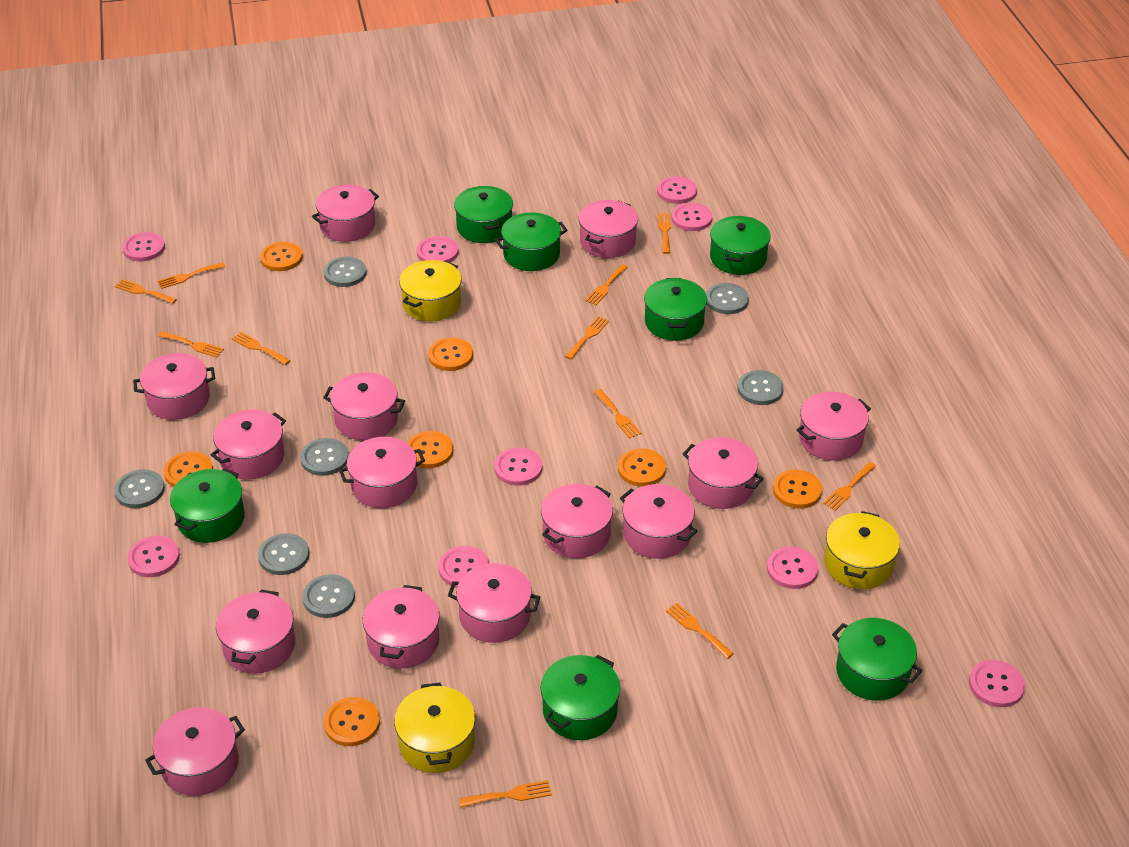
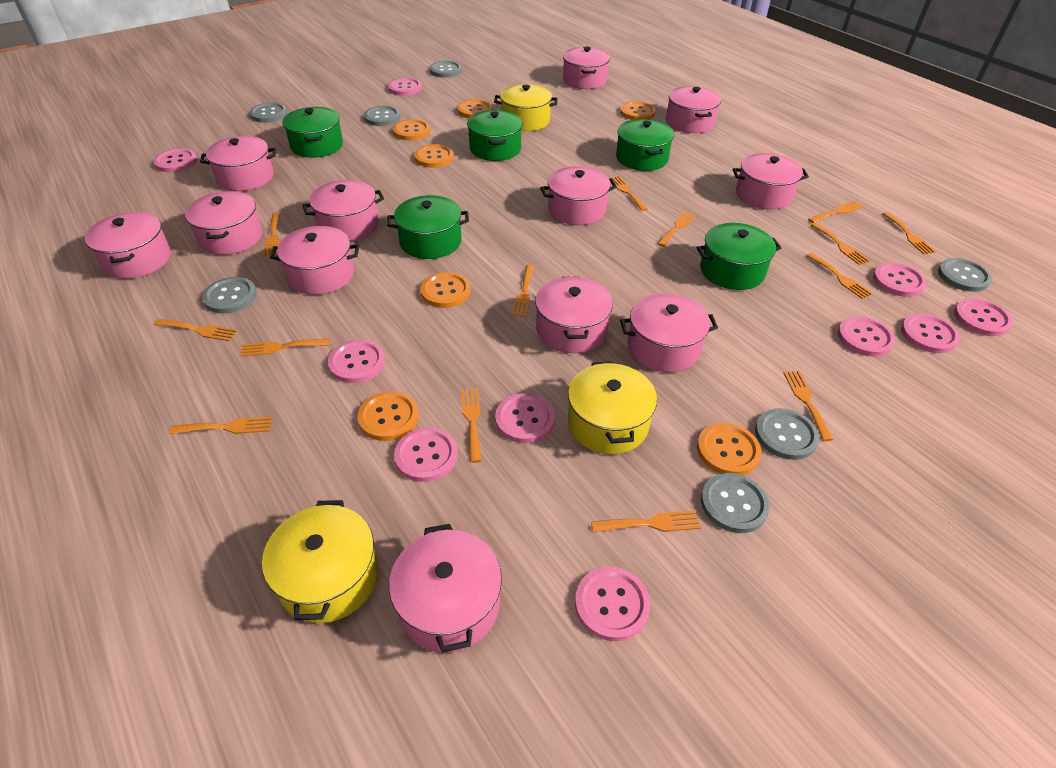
green pot: 7 -> 5
orange fork: 11 -> 14
pink button: 9 -> 10
pink pot: 14 -> 12

